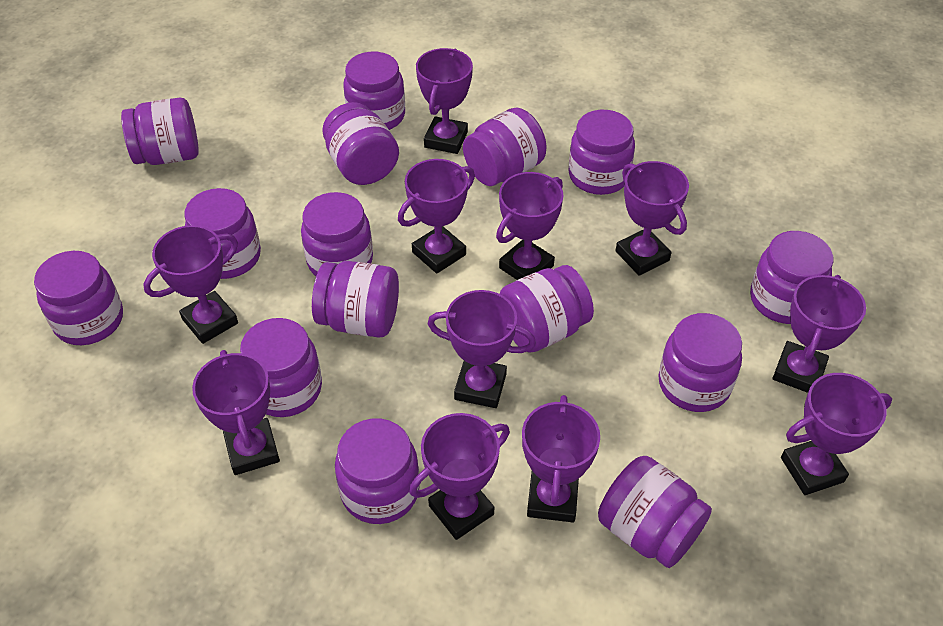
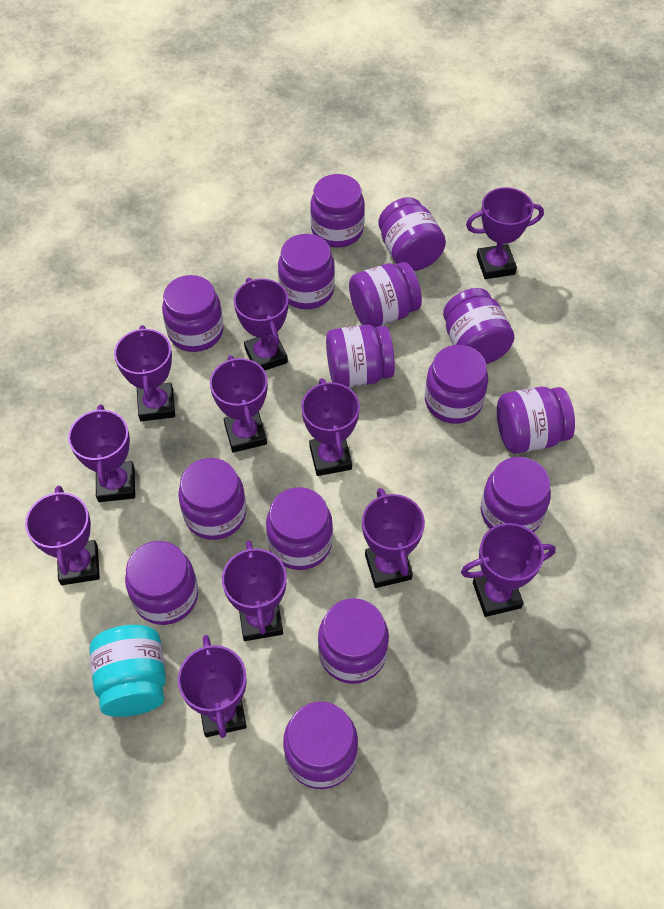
turquoise jar: 0 -> 1

